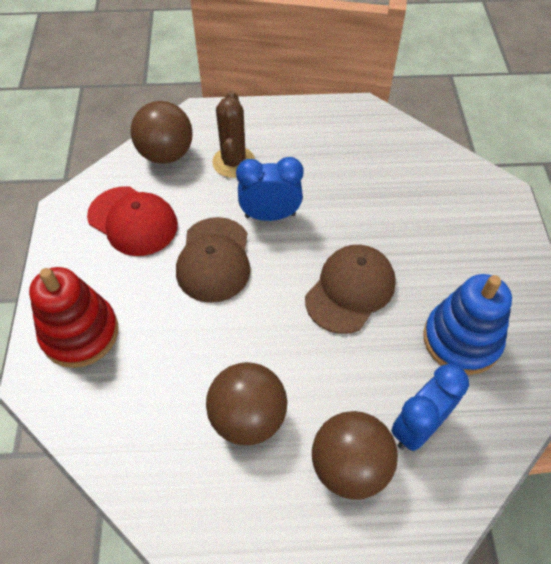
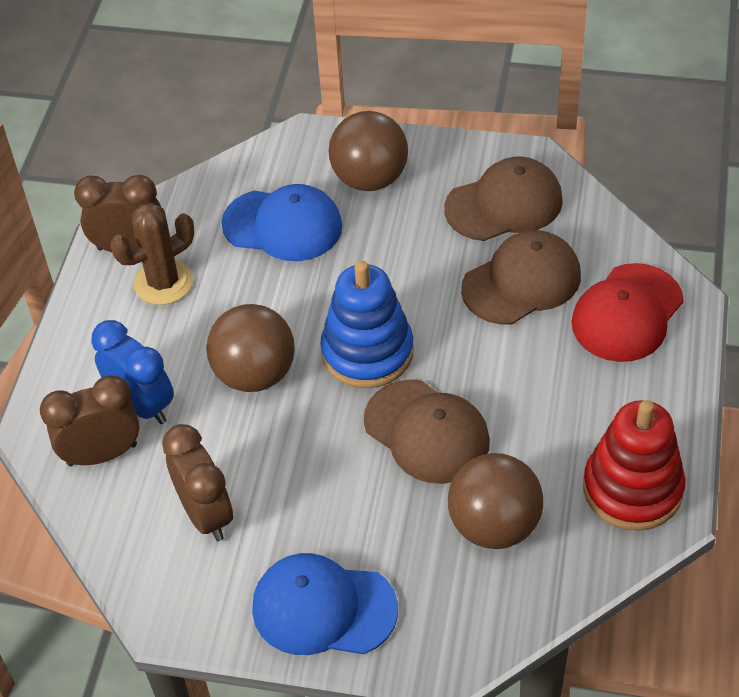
blue cap: 0 -> 2
blue clock: 2 -> 1
brown cap: 2 -> 3
brown clock: 0 -> 3

